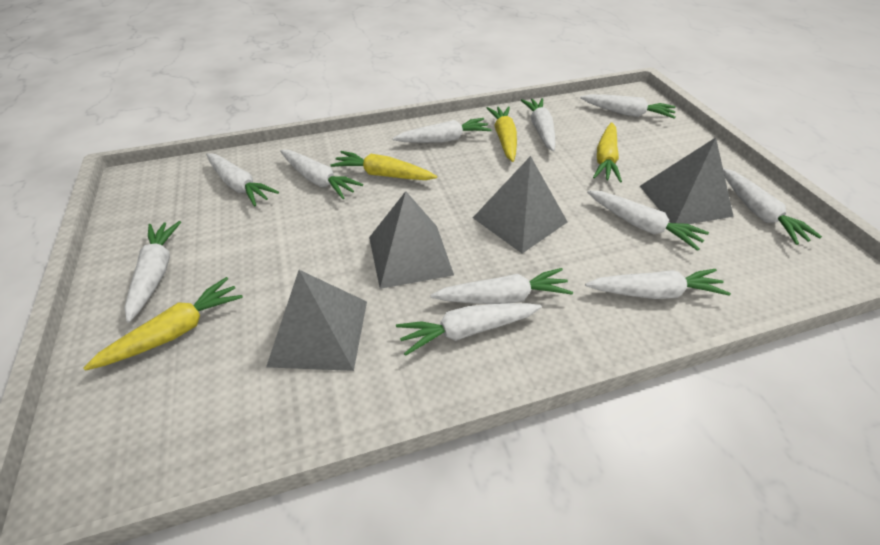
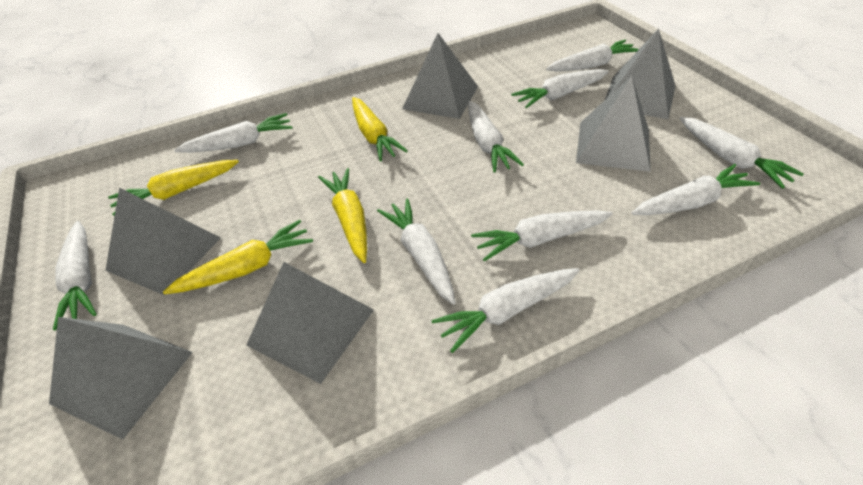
grey pyramid: 4 -> 6
white carrot: 11 -> 10

